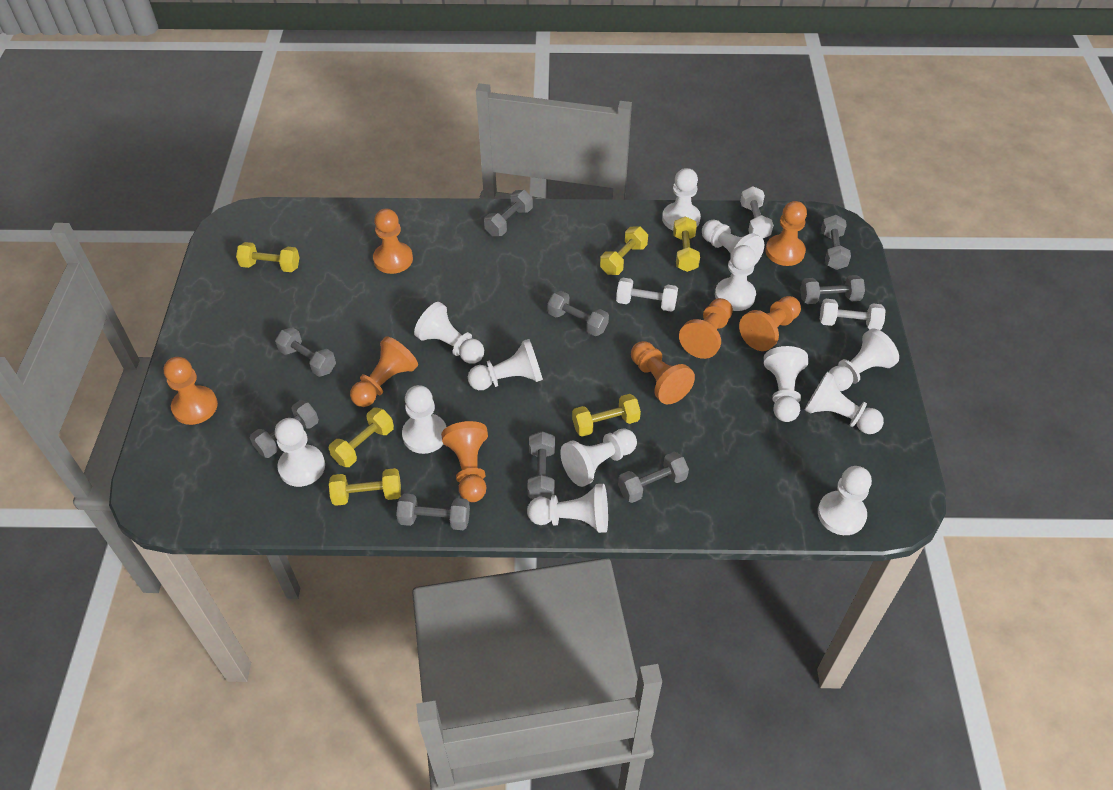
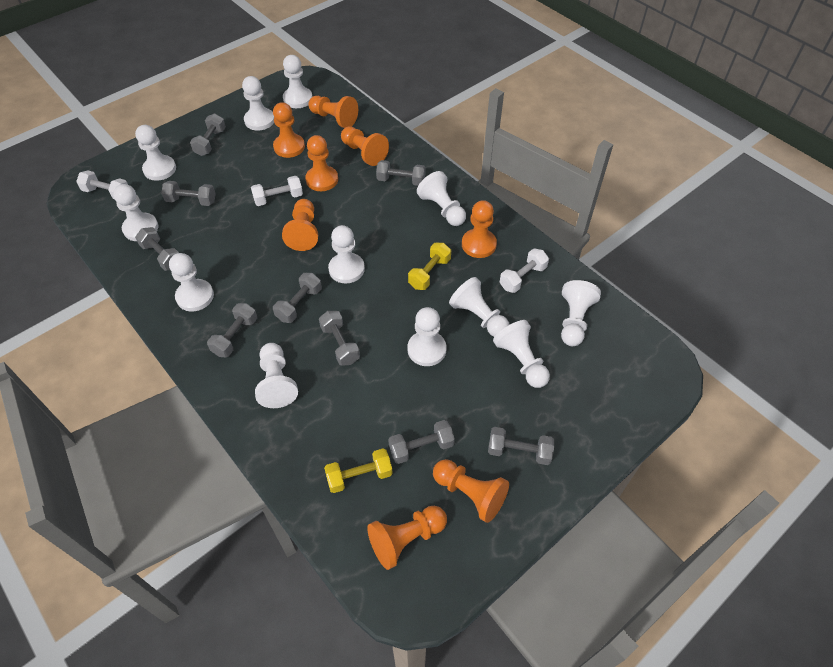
white pawn: 13 -> 12
yellow dumbbell: 6 -> 2

